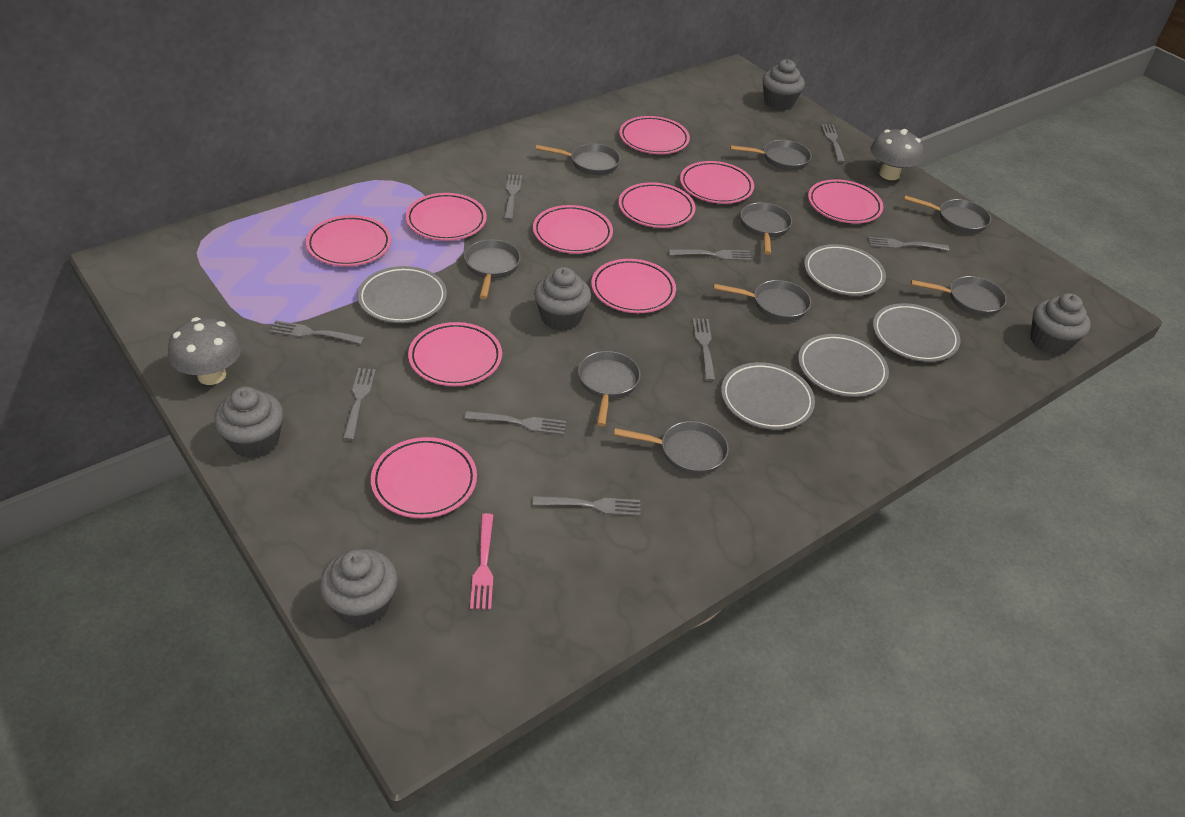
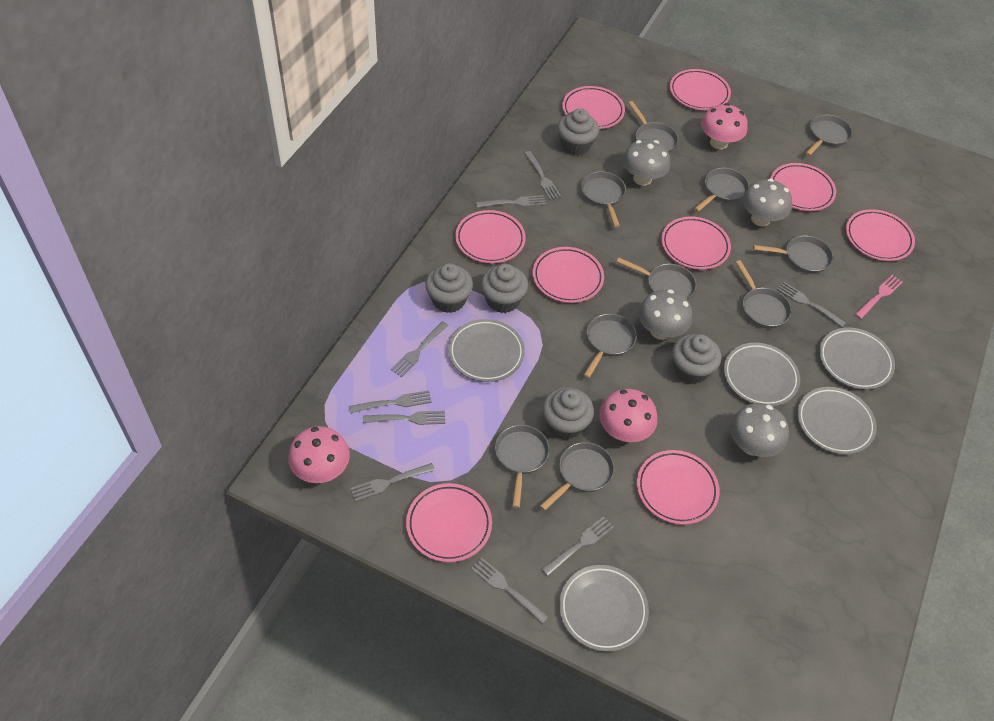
grey mushroom: 2 -> 4
grey pan: 9 -> 10
pink mushroom: 0 -> 3
pink plate: 10 -> 9

